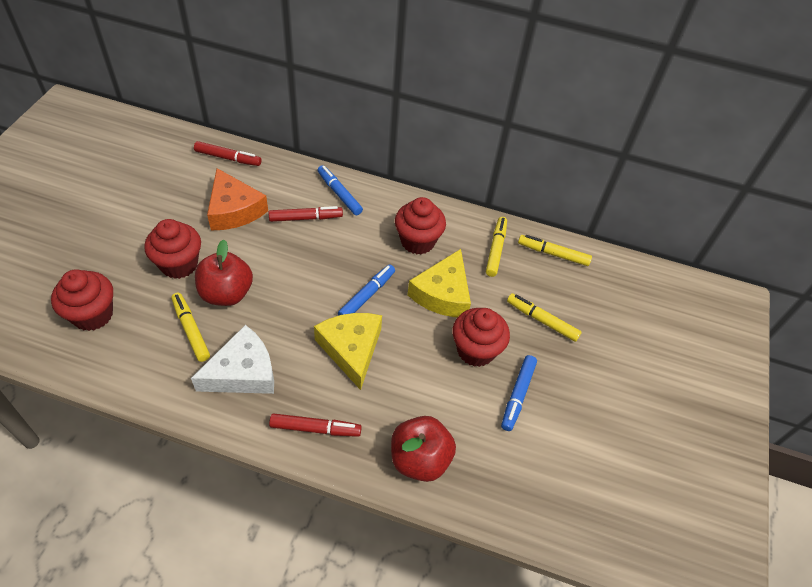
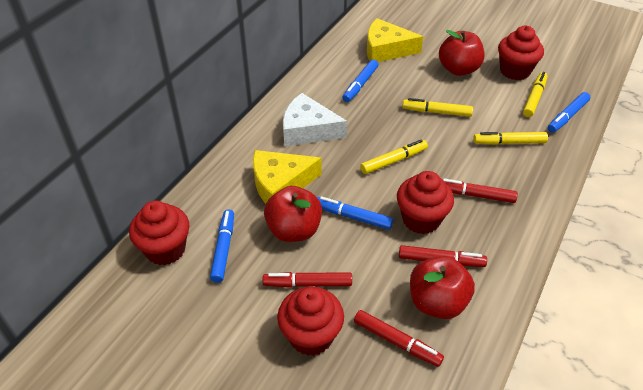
blue marker: 3 -> 4
orange cheese: 1 -> 0
red apple: 2 -> 3
red marker: 3 -> 4

